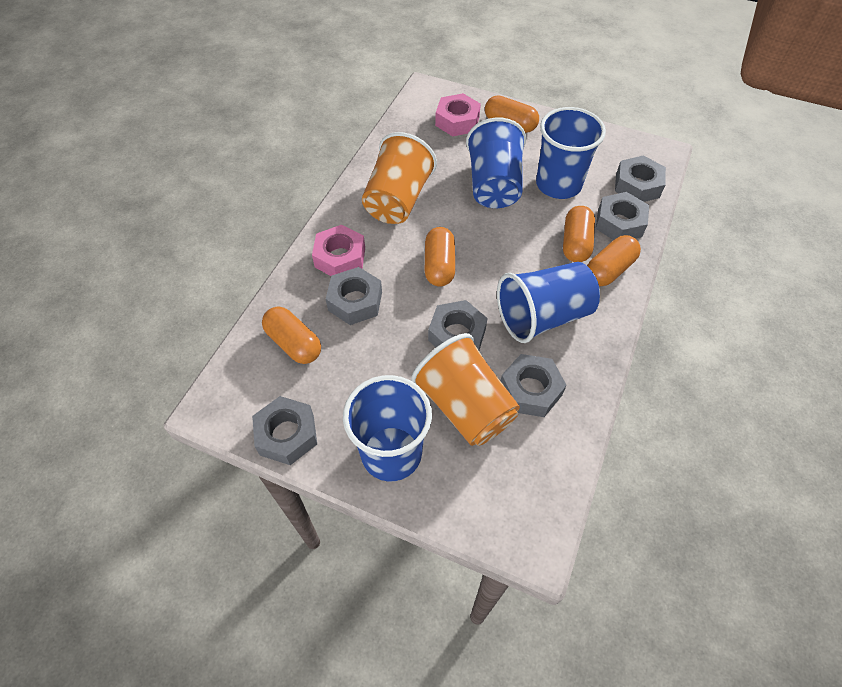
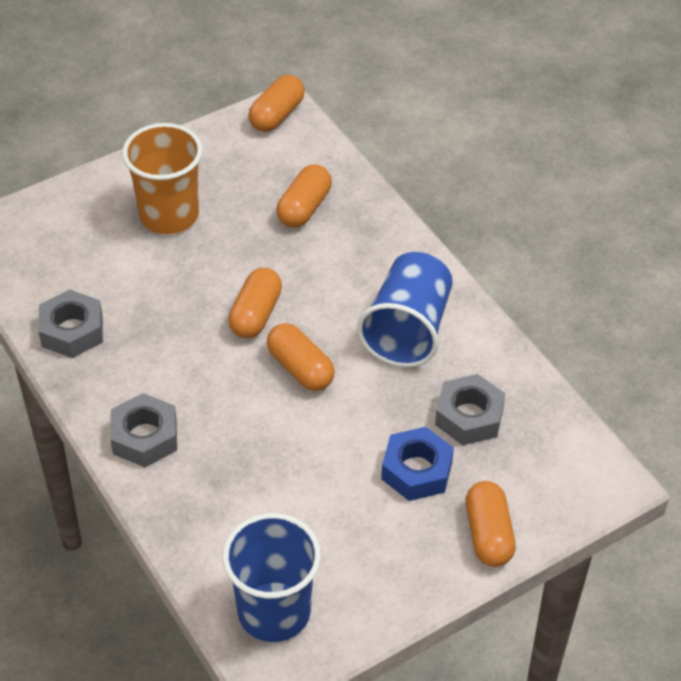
blue cup: 4 -> 2
blue nut: 0 -> 1
grey nut: 6 -> 3
orange cup: 2 -> 1
pink nut: 2 -> 0

